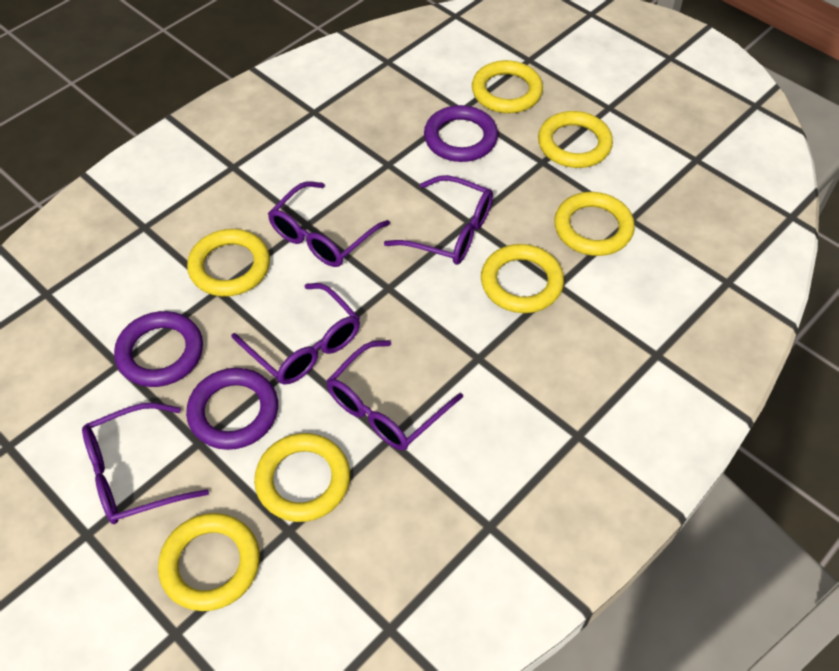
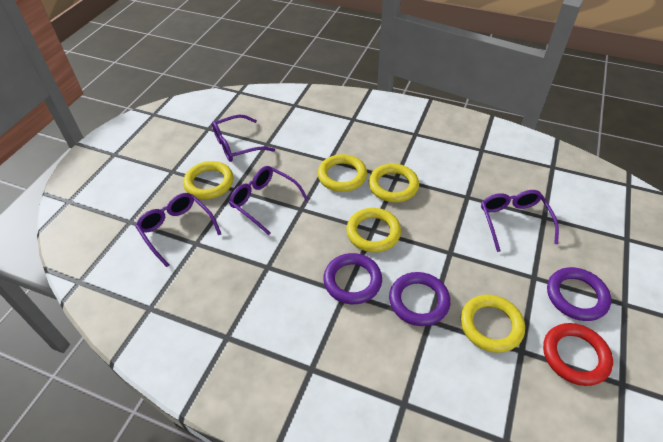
purple glasses: 5 -> 4
red ring: 0 -> 1
yellow ring: 7 -> 5

